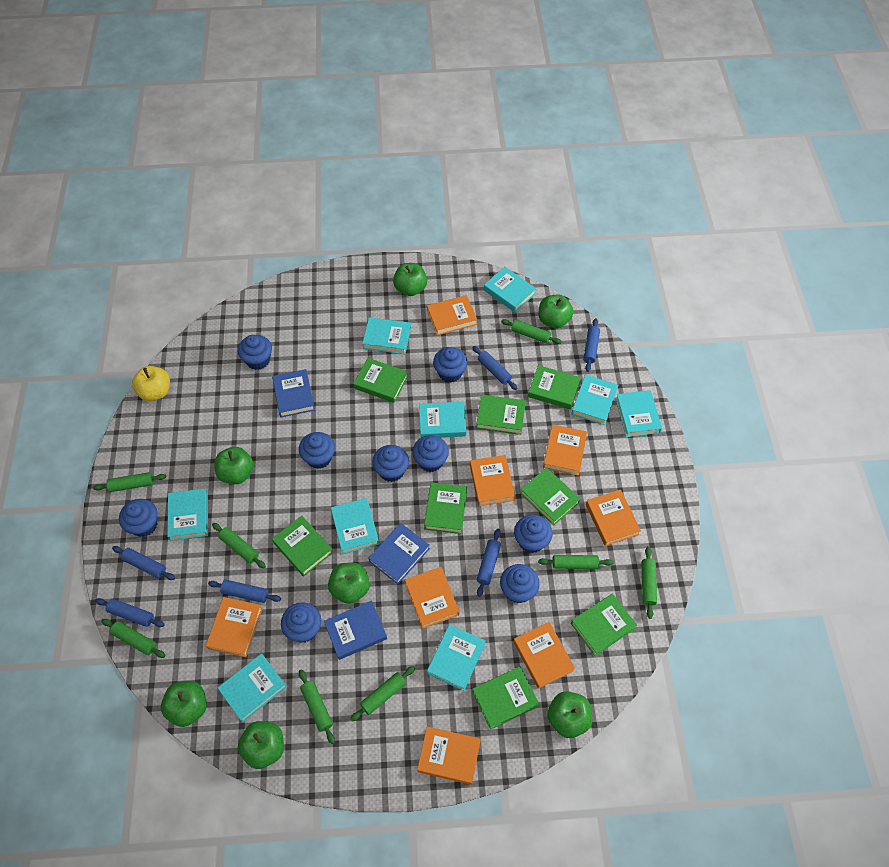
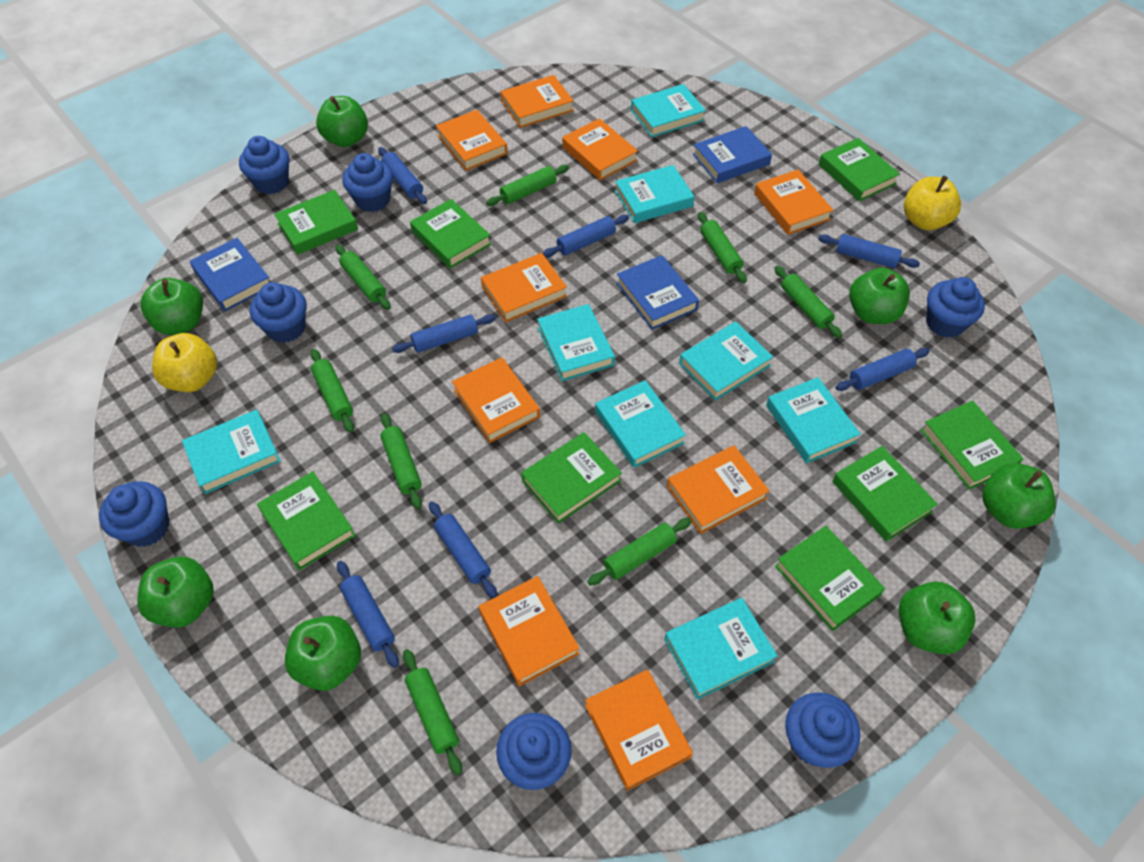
blue cupcake: 9 -> 7
blue rolling pin: 6 -> 7
orange book: 8 -> 9
turquoise book: 9 -> 8
yellow apple: 1 -> 2

